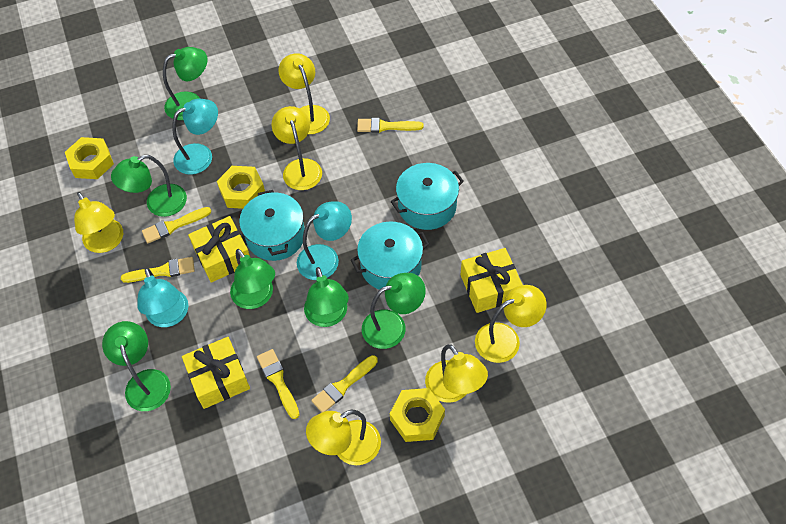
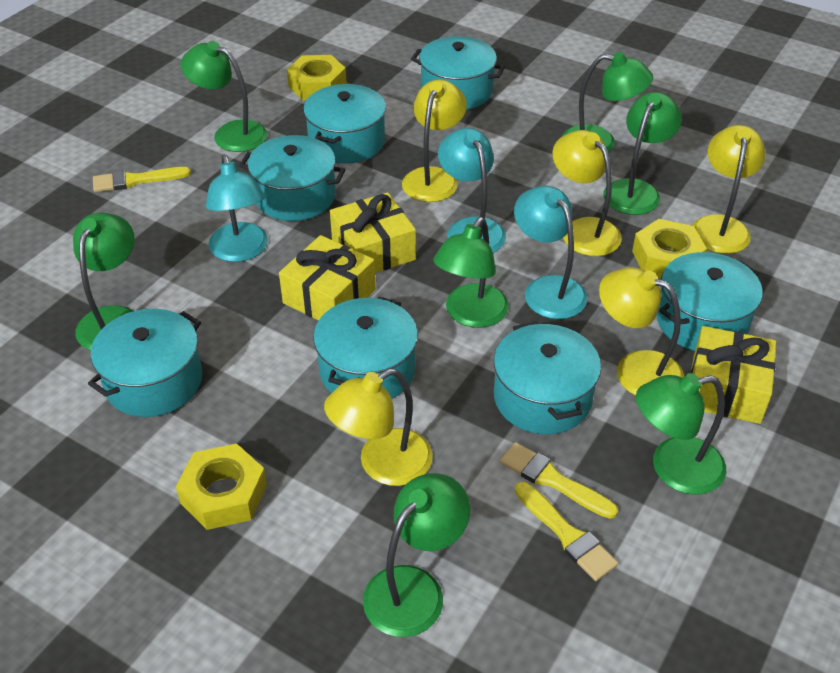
green lamp: 6 -> 7
turquoise pot: 3 -> 7
yellow brush: 5 -> 3
yellow lamp: 6 -> 5

